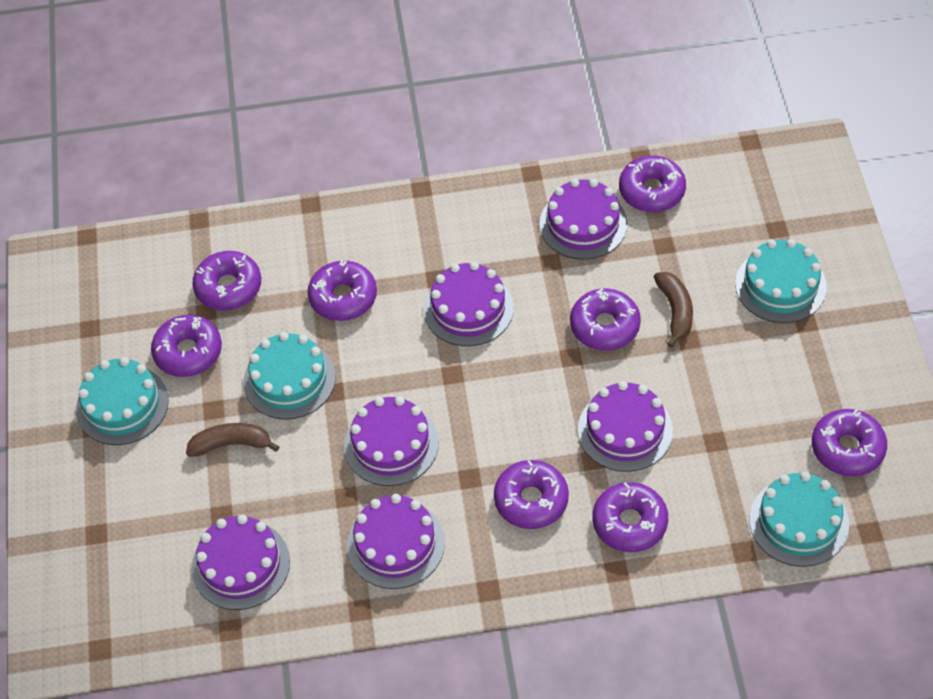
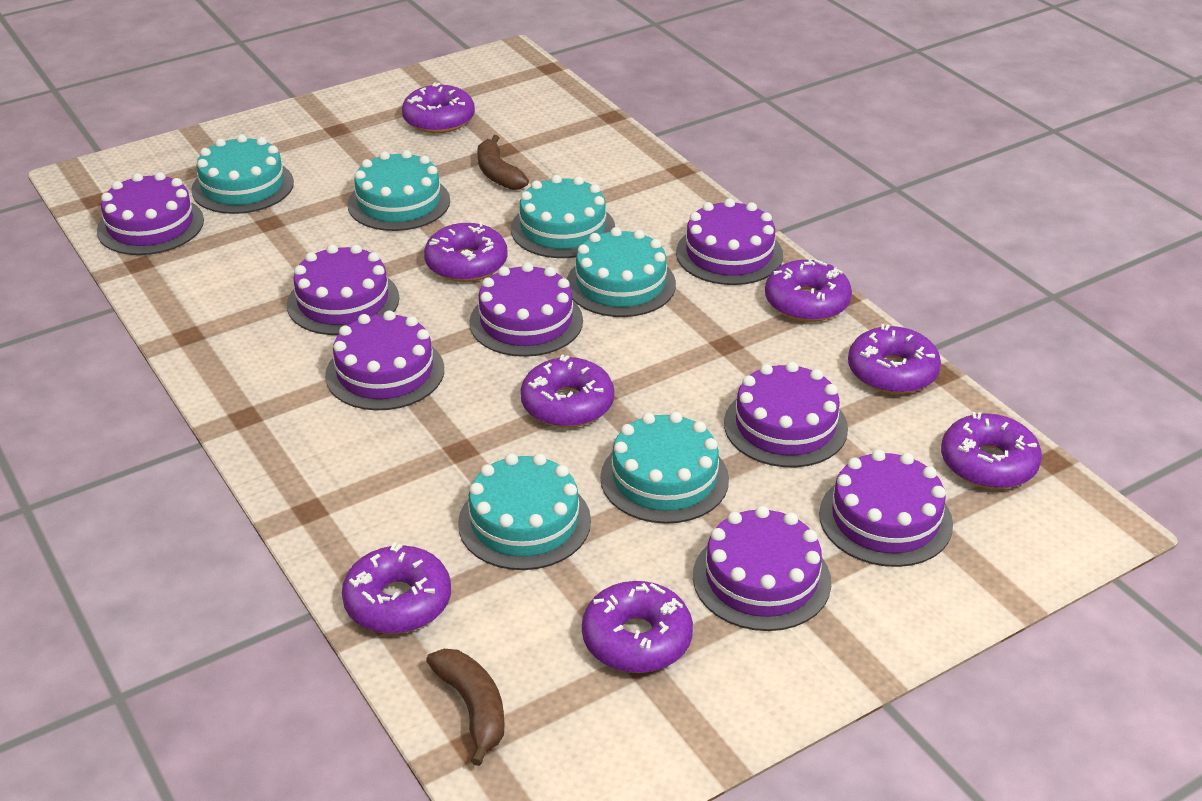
purple cake: 6 -> 8
turquoise cake: 4 -> 6

